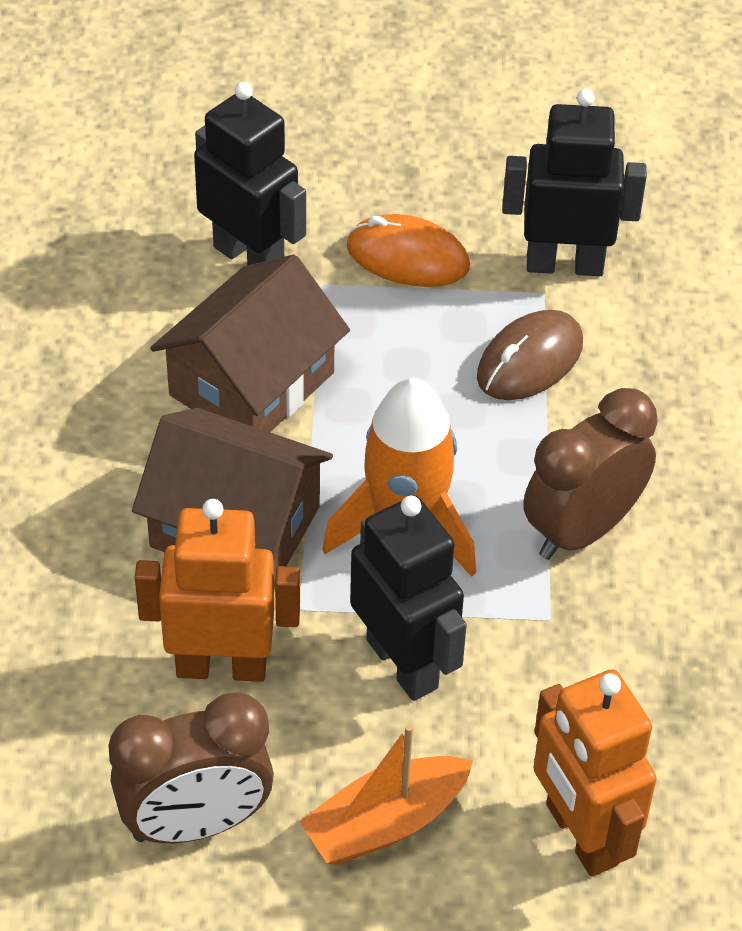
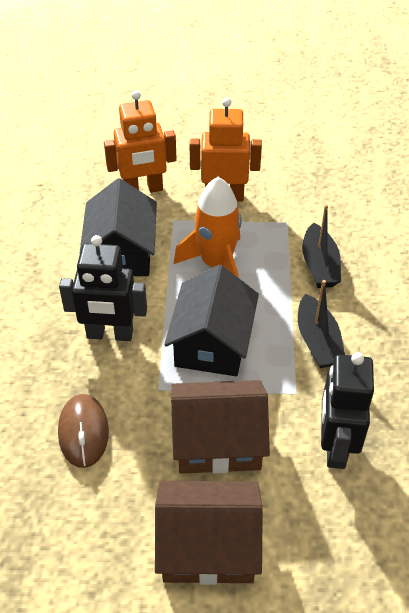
black boat: 0 -> 2
black house: 0 -> 2
black robot: 3 -> 2
brown clock: 2 -> 0
orange boat: 1 -> 0
orange mouse: 1 -> 0

